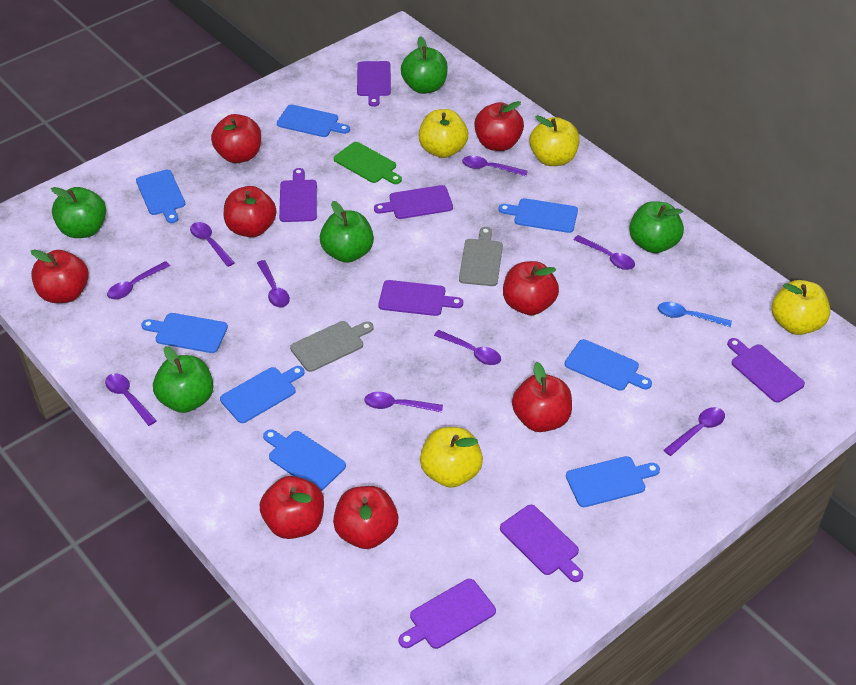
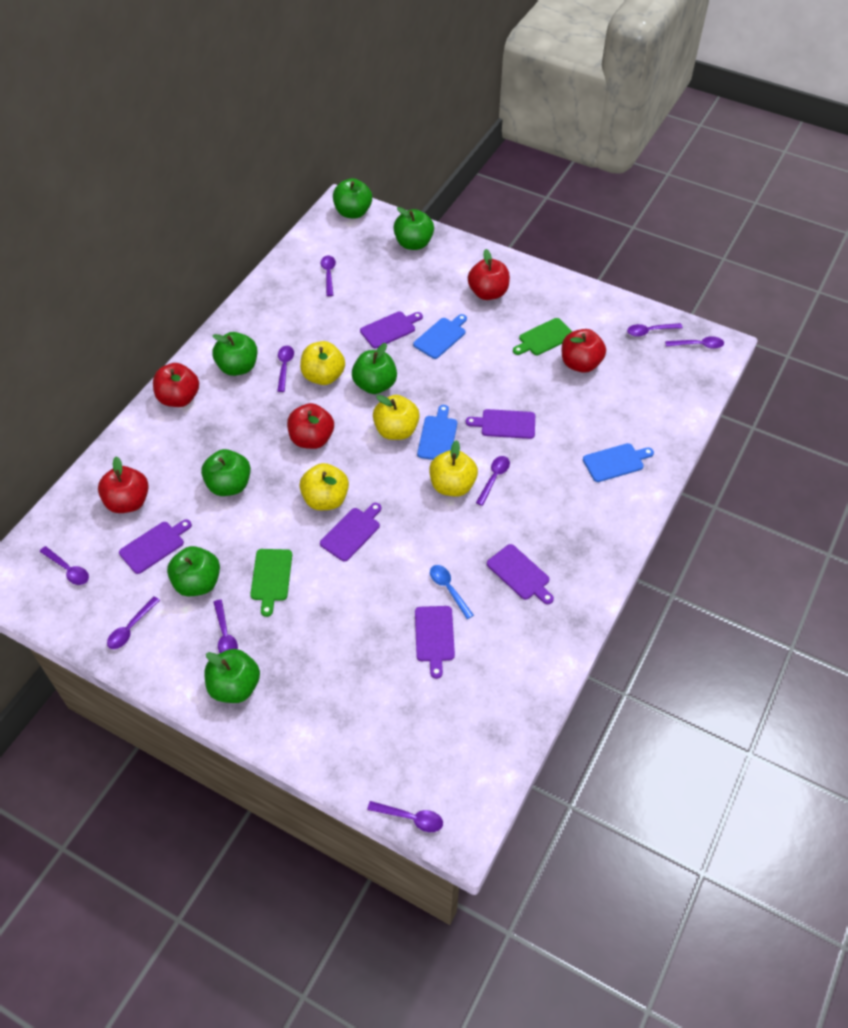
blue cutting board: 8 -> 3
green apple: 5 -> 7
green cutting board: 1 -> 2
grey cutting board: 2 -> 0
purple cutting board: 7 -> 6
red apple: 8 -> 5

